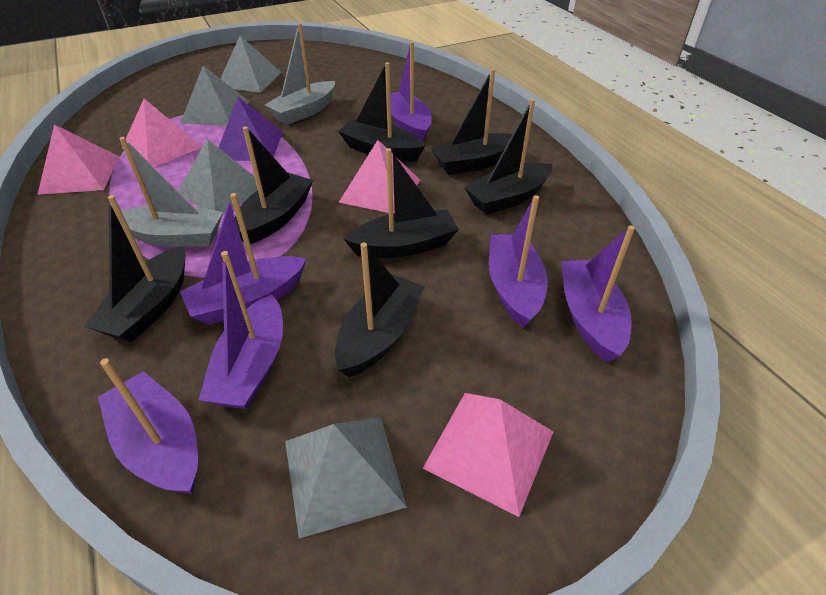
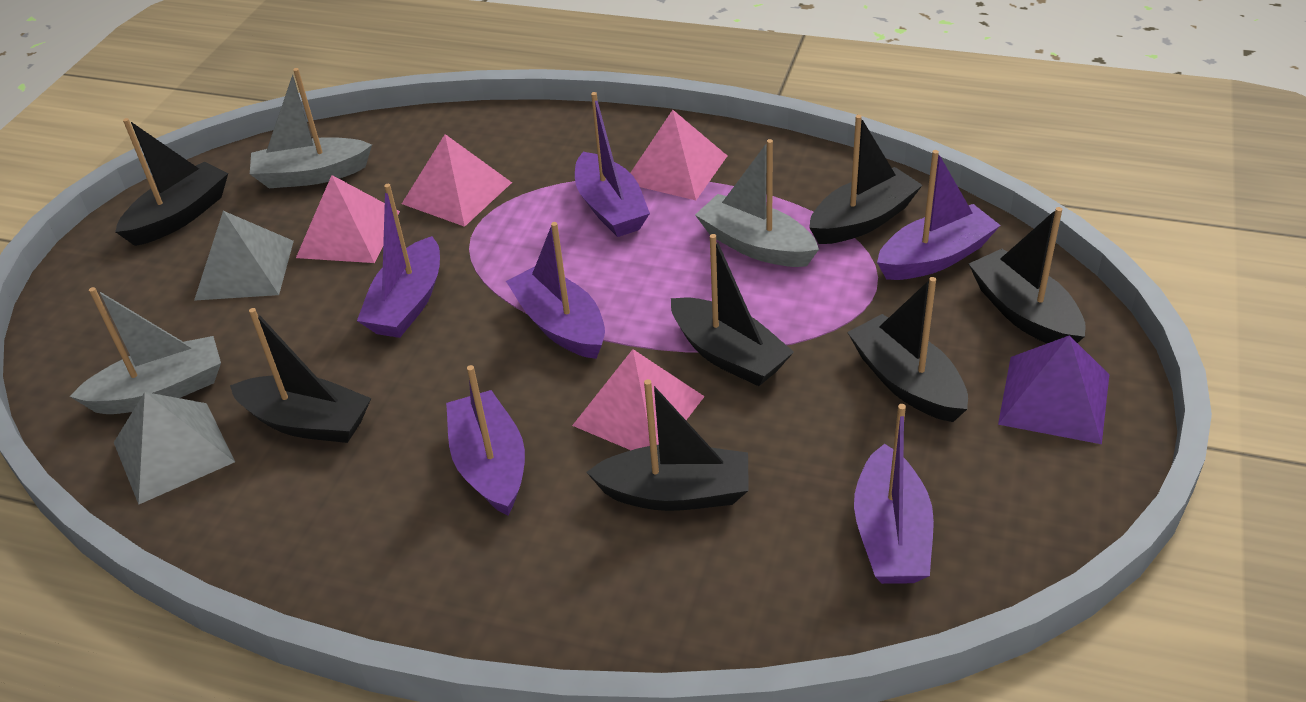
grey boat: 2 -> 3
grey pyramid: 4 -> 2

